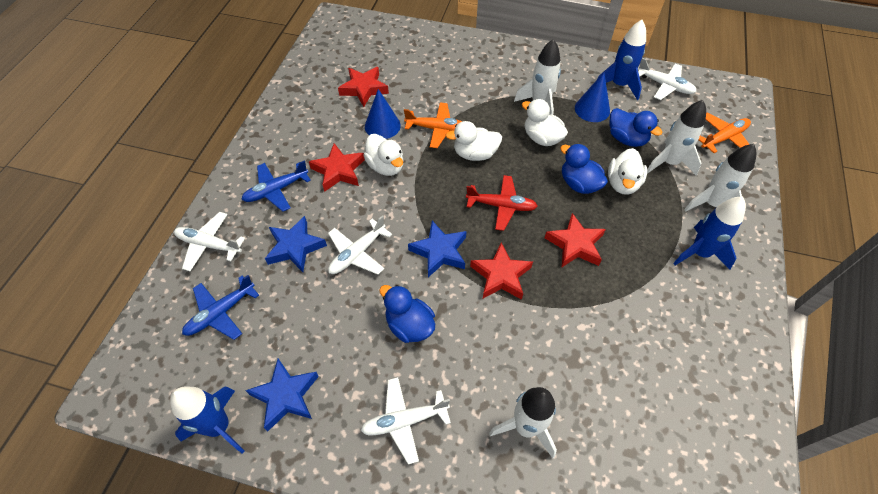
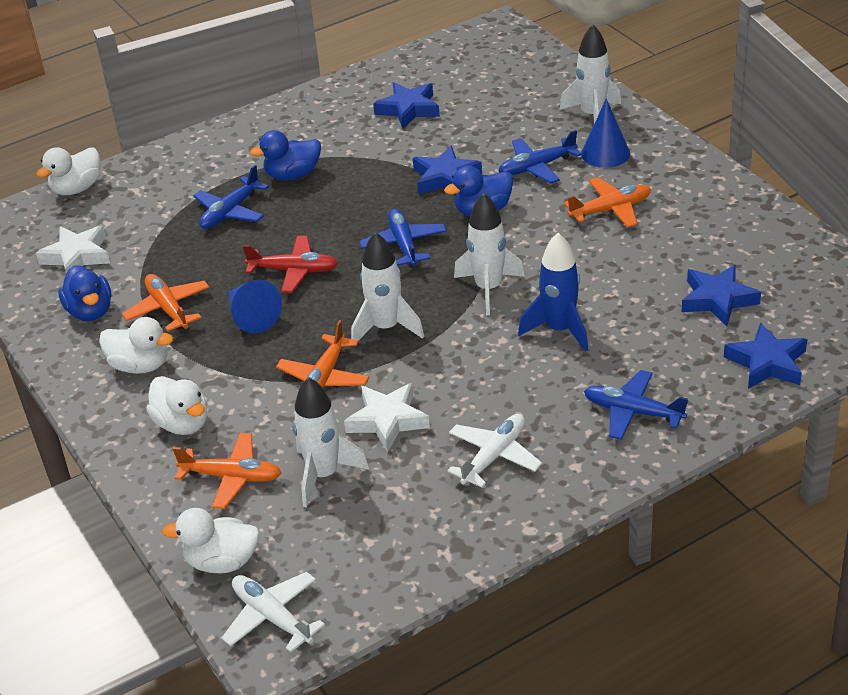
blue plane: 2 -> 4
blue rocket: 3 -> 1
blue star: 3 -> 4
orange plane: 2 -> 4
red star: 4 -> 0
white plane: 4 -> 2
white star: 0 -> 2

